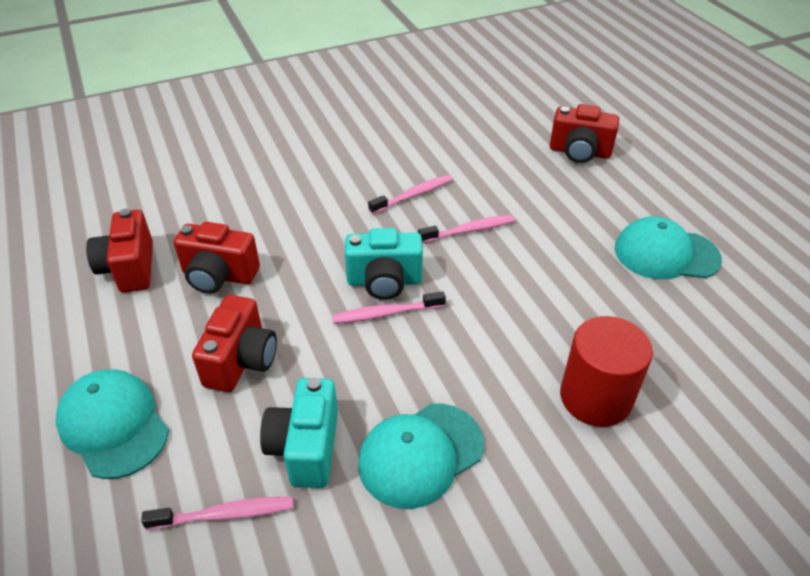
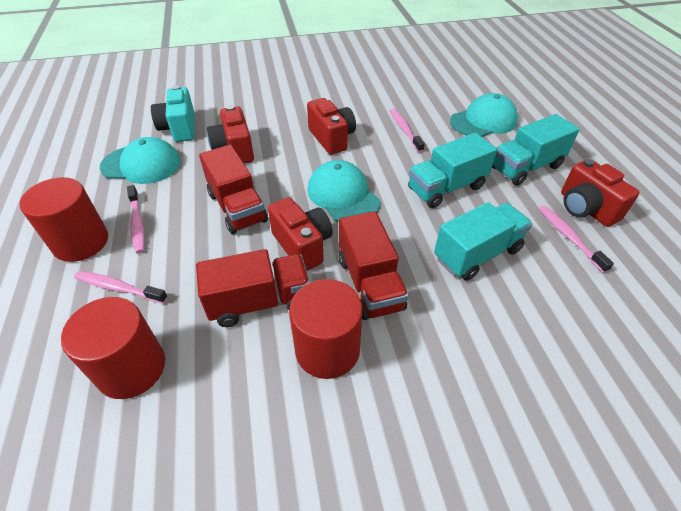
red cylinder: 1 -> 3
red truck: 0 -> 3
turquoise camera: 2 -> 1
turquoise truck: 0 -> 3

